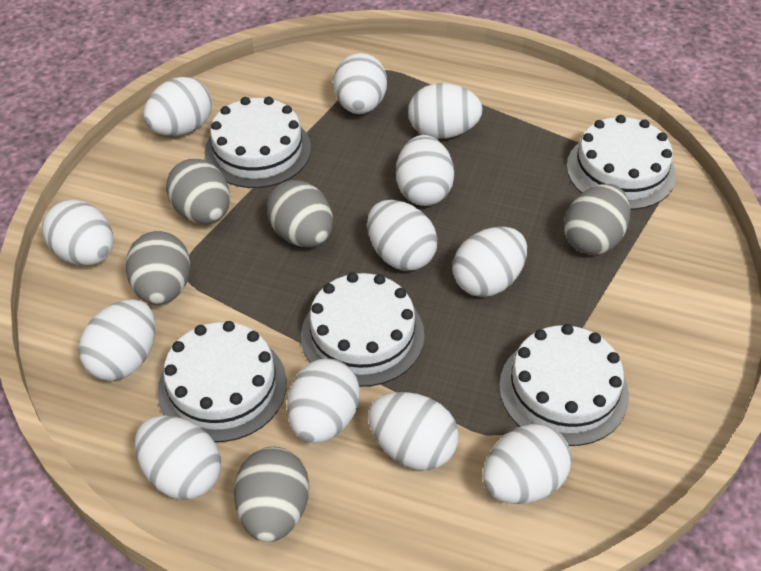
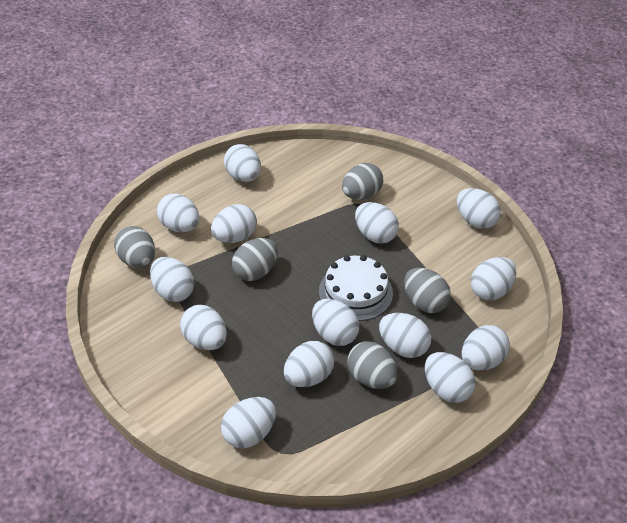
white cake: 5 -> 1
white egg: 12 -> 14

